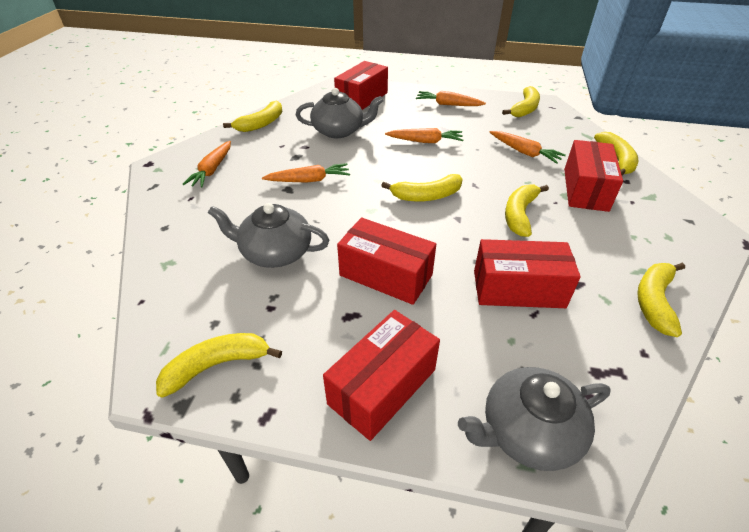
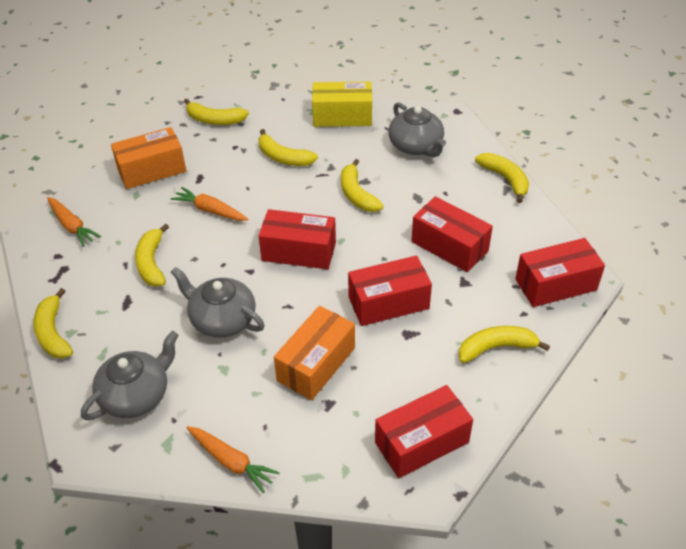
orange box: 0 -> 2
orange carrot: 5 -> 3
yellow box: 0 -> 1

